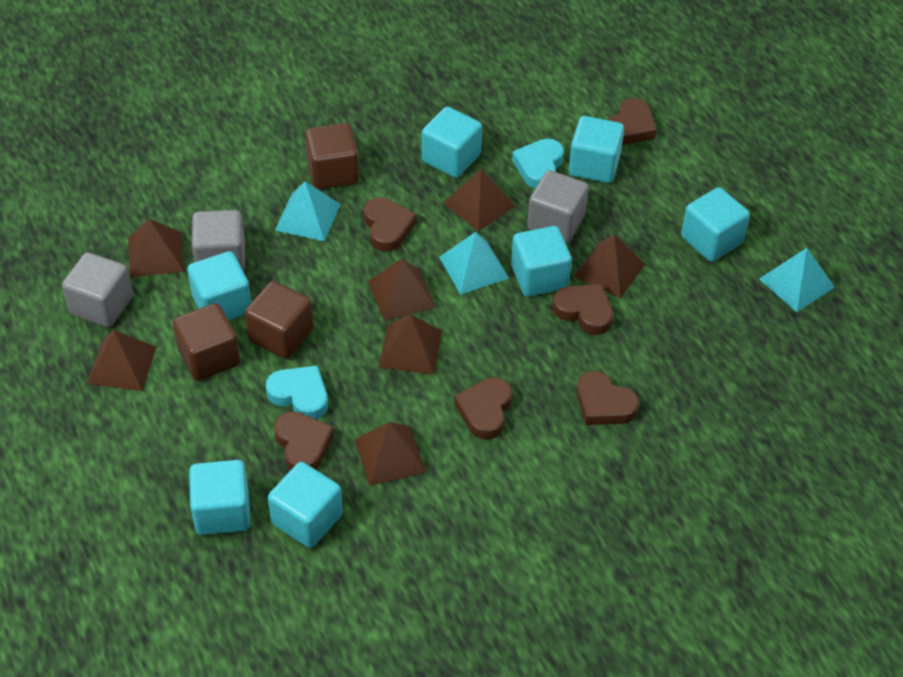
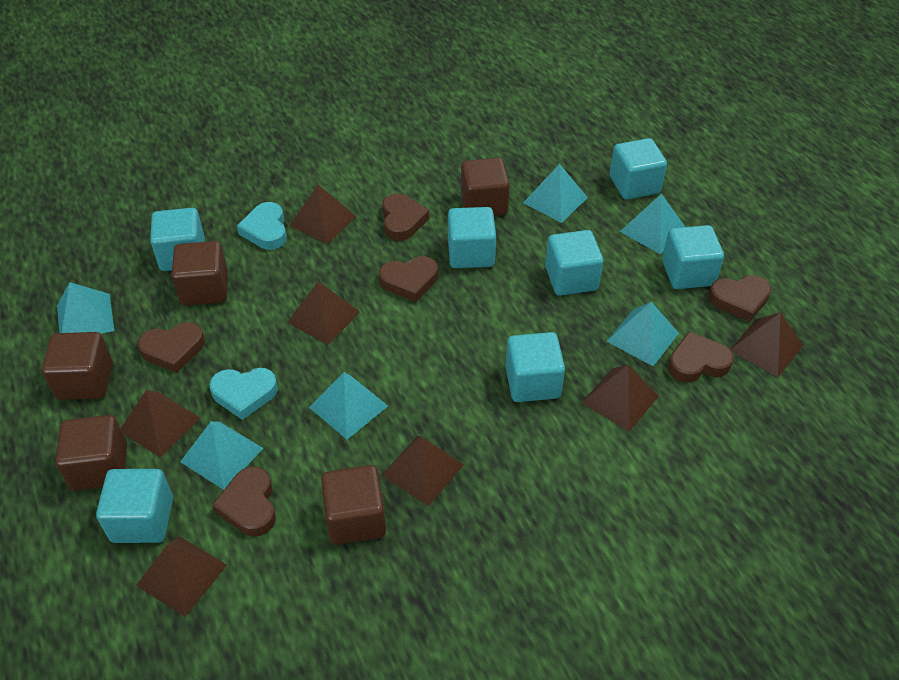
brown cube: 3 -> 5
grey cube: 3 -> 0
turquoise pyramid: 3 -> 6

